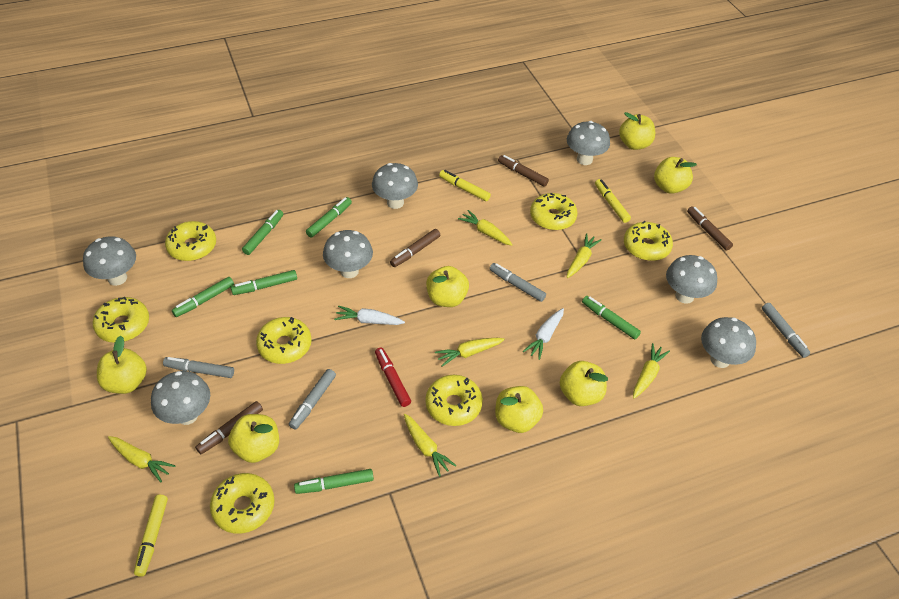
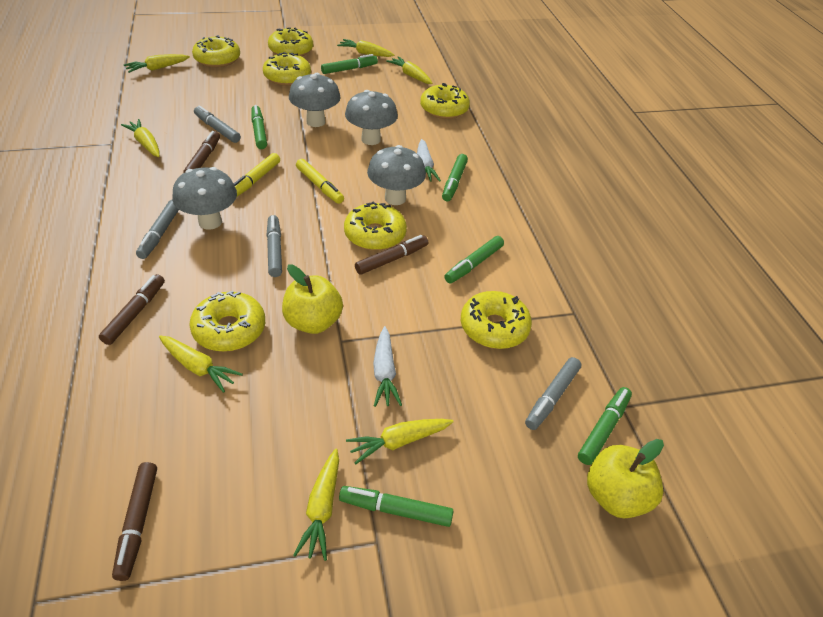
grey mushroom: 7 -> 4
red marker: 1 -> 0
yellow apple: 7 -> 2
yellow carrot: 6 -> 7
yellow marker: 3 -> 2

